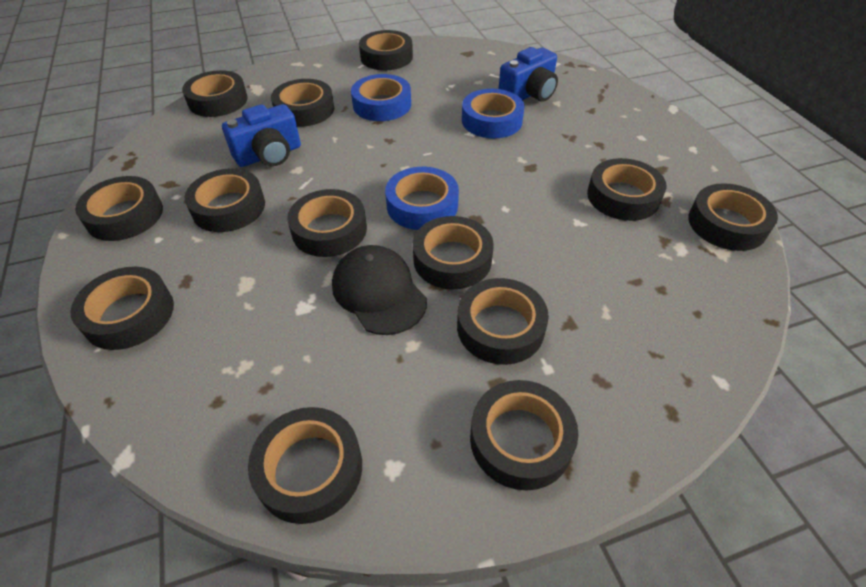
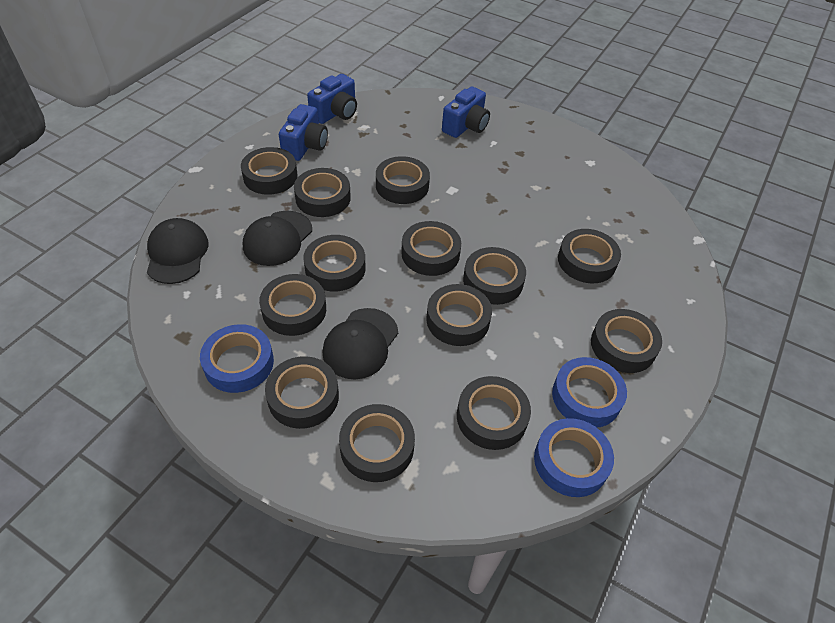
black cap: 1 -> 3
blue camera: 2 -> 3

